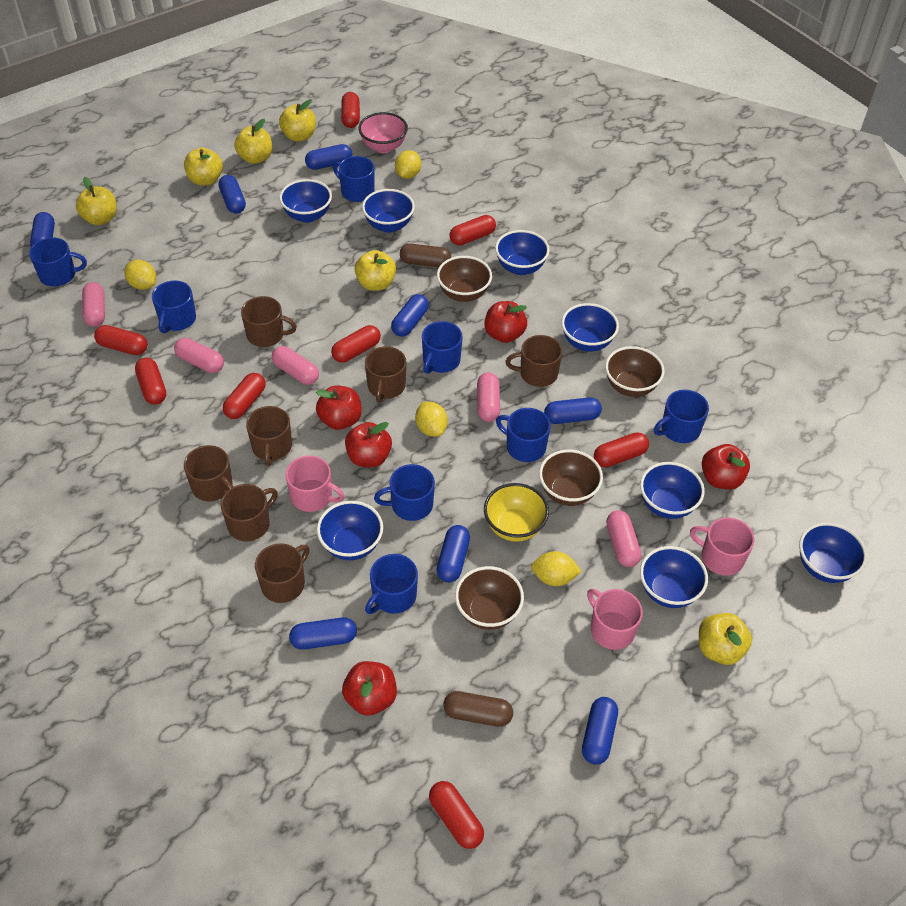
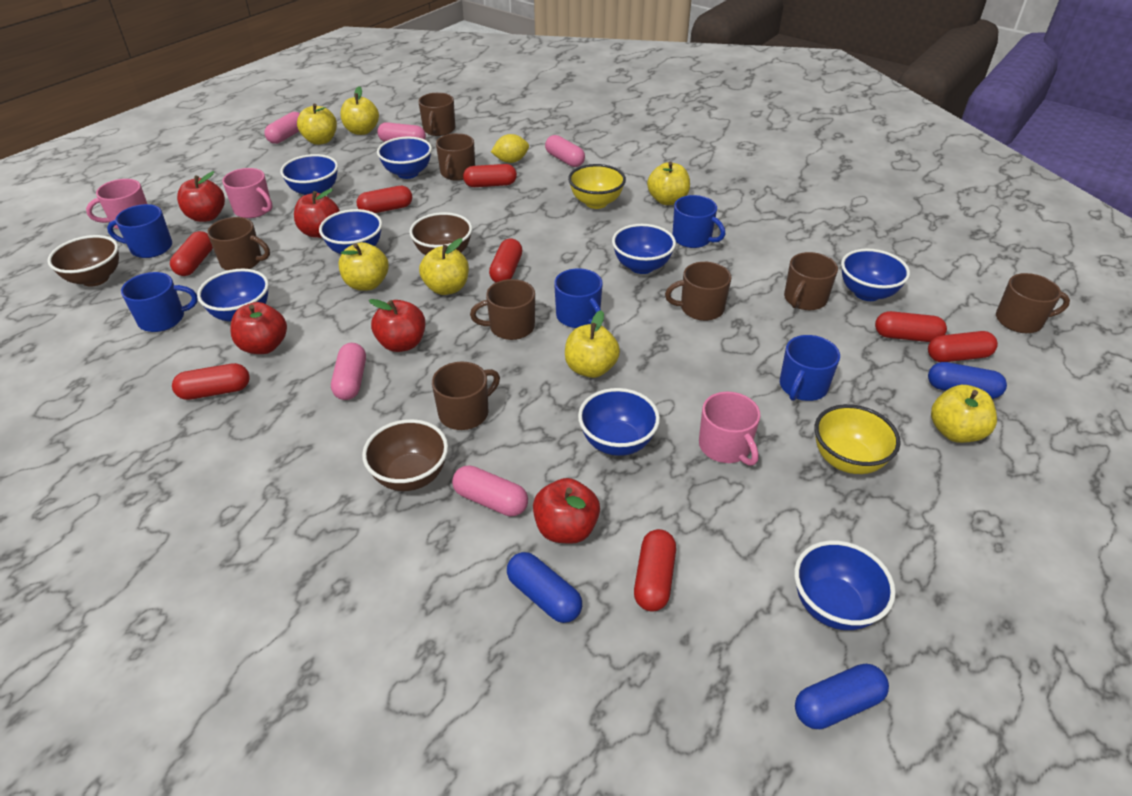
blue capsule: 8 -> 3
blue mug: 8 -> 5
brown bowl: 4 -> 3
brown capsule: 2 -> 0
brown mug: 7 -> 8
pink bowl: 1 -> 0
yellow apple: 6 -> 7
yellow bowl: 1 -> 2
yellow lemon: 4 -> 1

